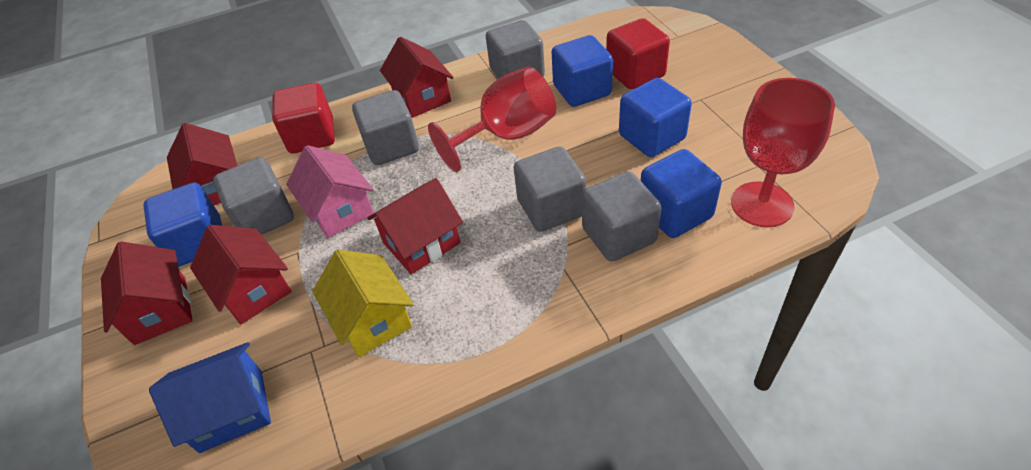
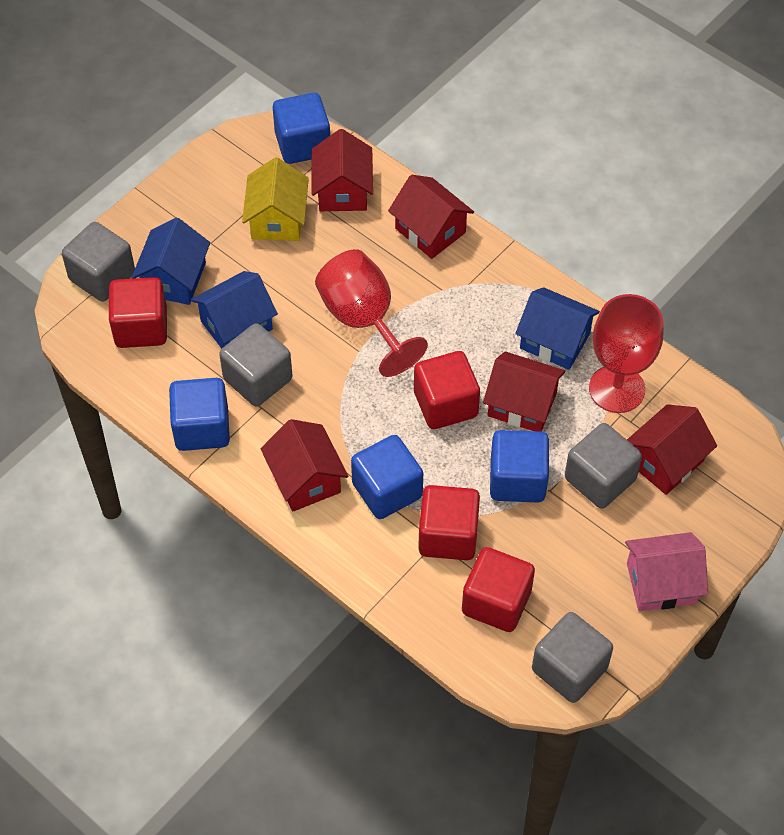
blue house: 1 -> 3
grey cube: 5 -> 4
red cube: 2 -> 4

